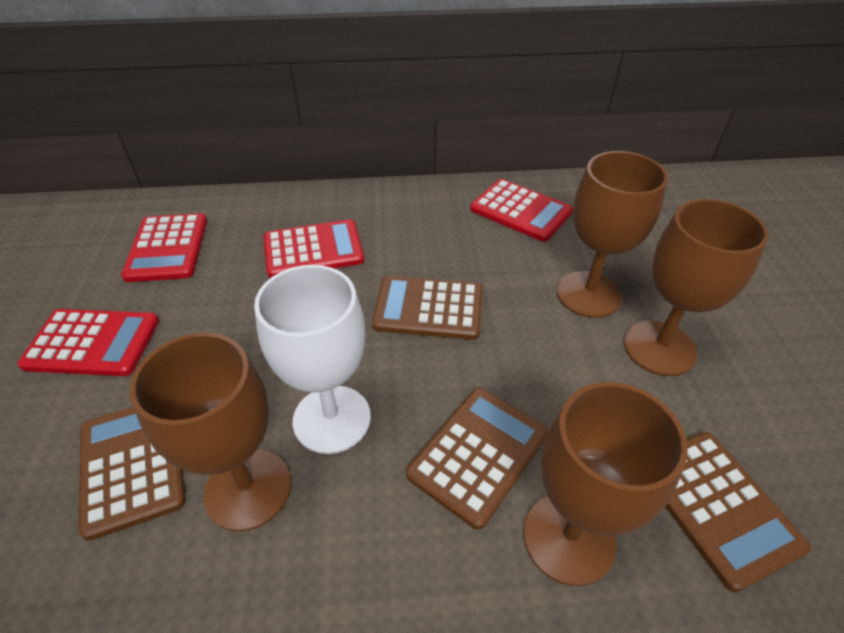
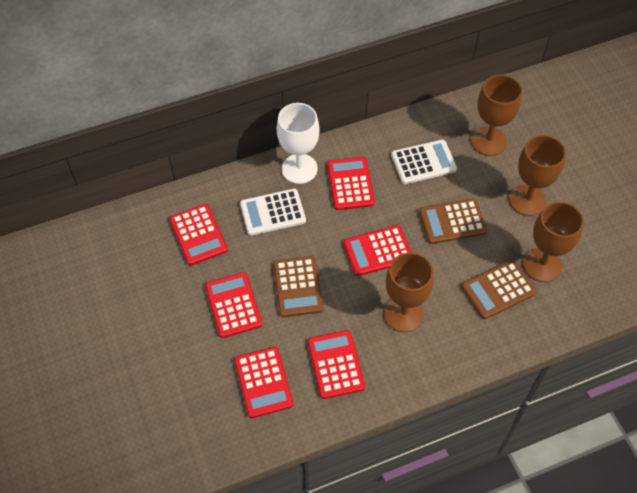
brown calculator: 4 -> 3
red calculator: 4 -> 6
white calculator: 0 -> 2

